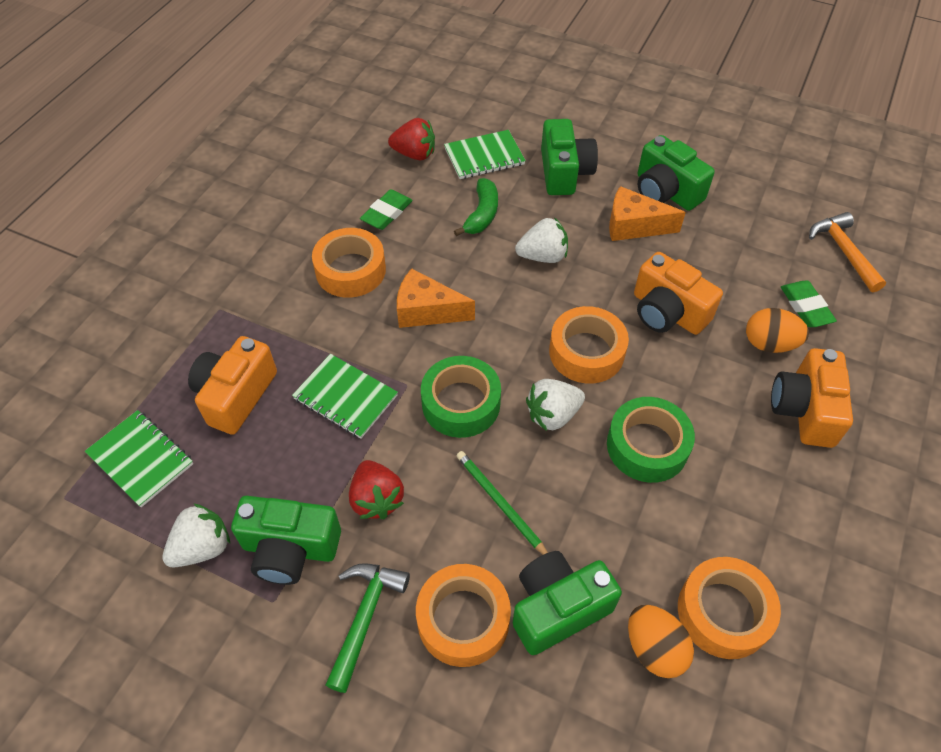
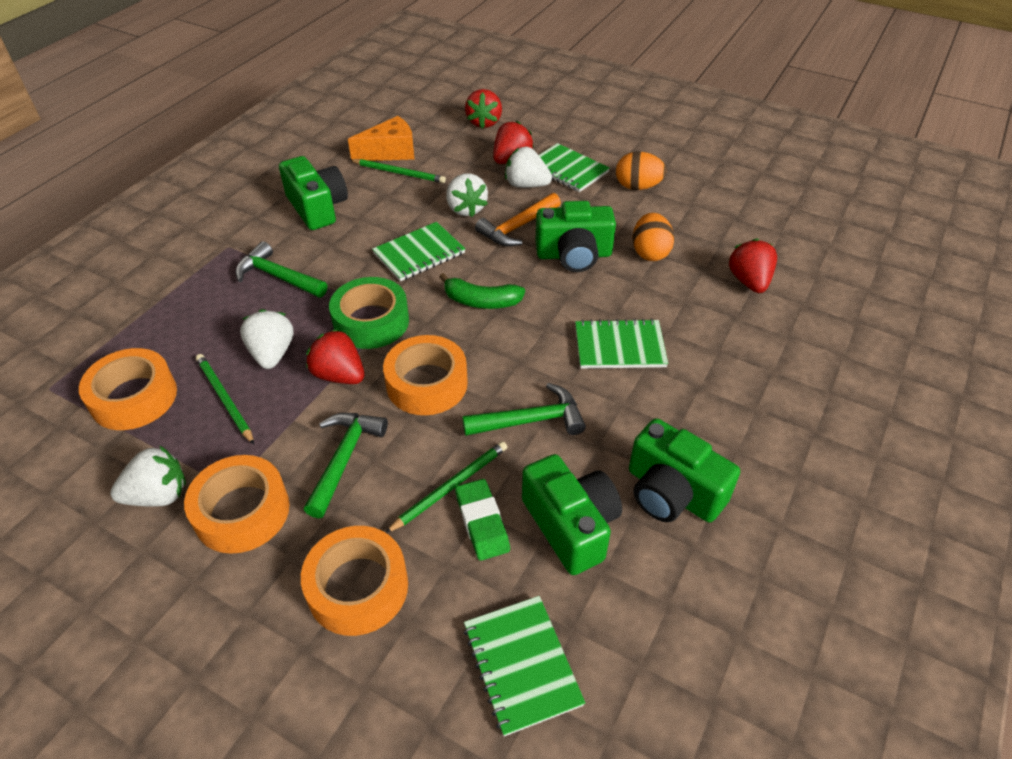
green eraser: 2 -> 1
green hammer: 1 -> 3
green notebook: 3 -> 4
green pencil: 1 -> 3
green tape: 2 -> 1
orange camera: 3 -> 0
orange cheese: 2 -> 1
red strawberry: 2 -> 4
white strawberry: 3 -> 4

